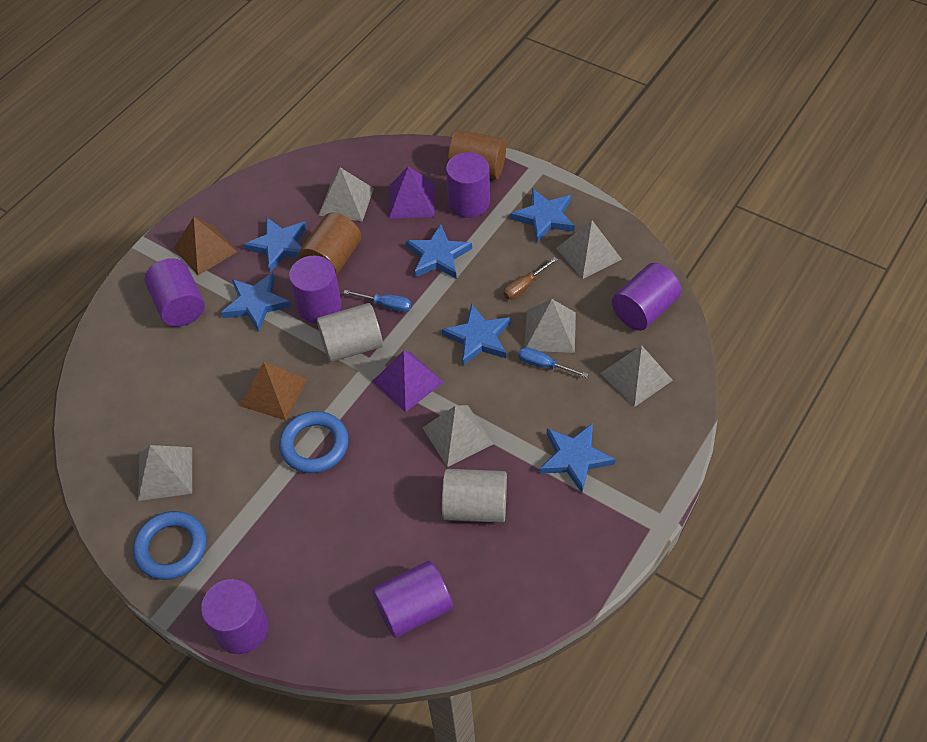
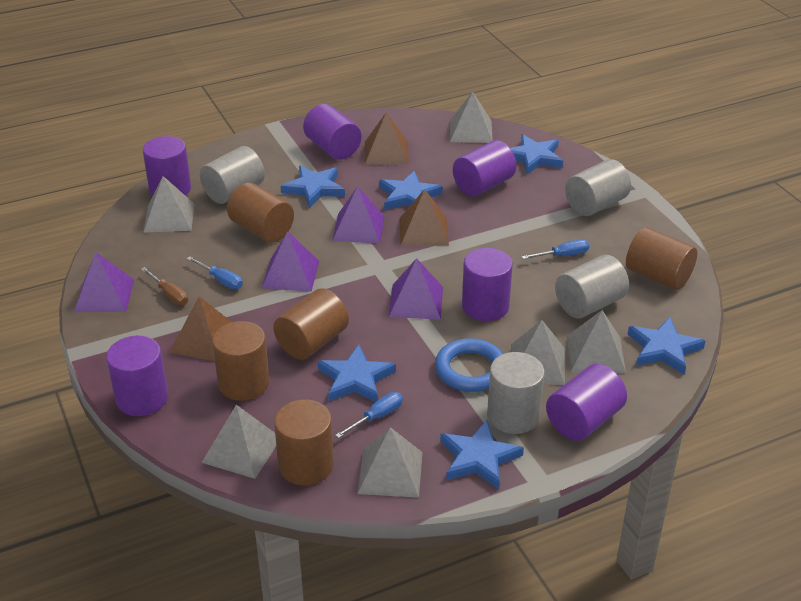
blue ring: 2 -> 1
blue screwdriver: 2 -> 3
brown cylinder: 2 -> 5
brown pyramid: 2 -> 3
grey cylinder: 2 -> 4
purple pyramid: 2 -> 4

